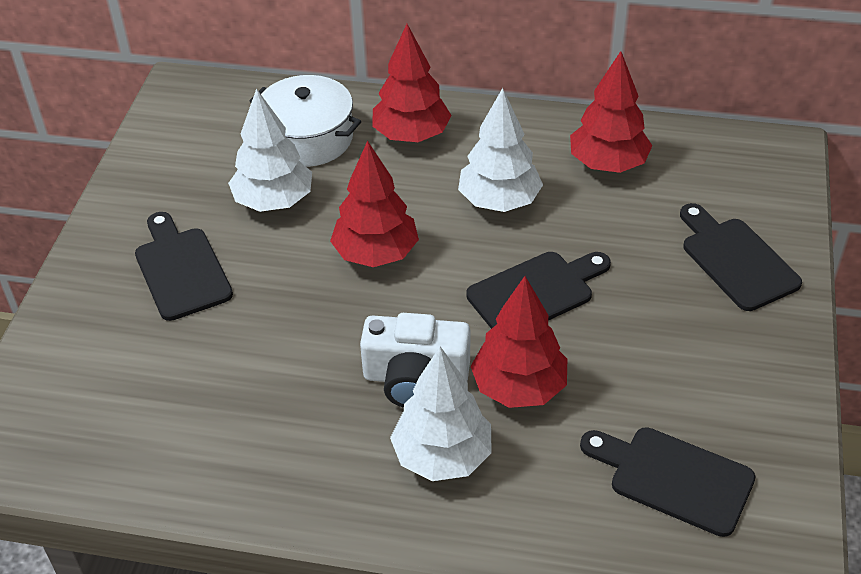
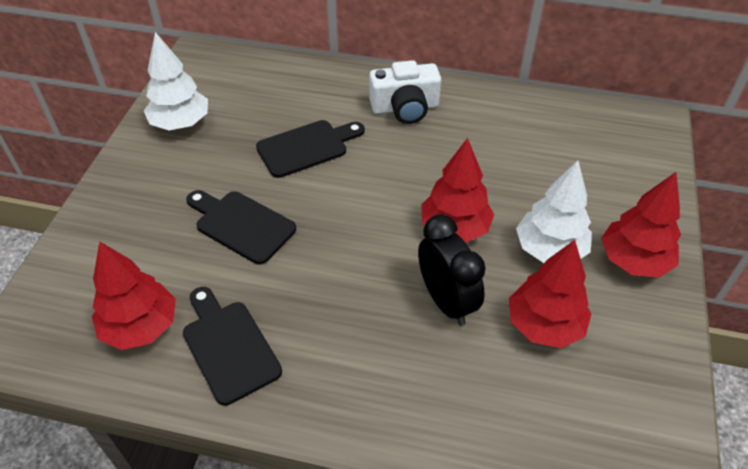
black clock: 0 -> 1
black cutting board: 4 -> 3
white pot: 1 -> 0
white tree: 3 -> 2

